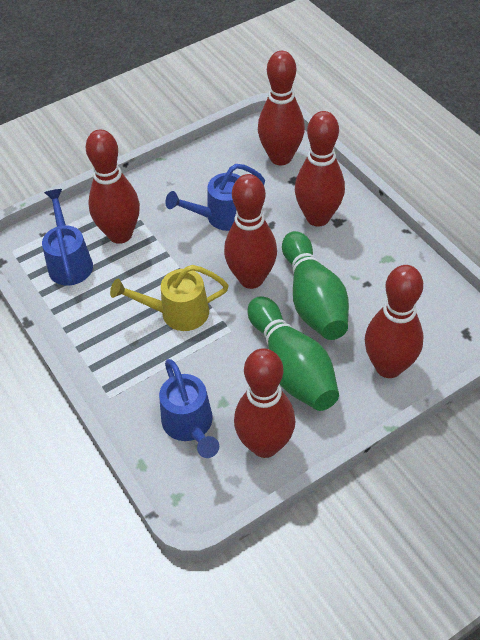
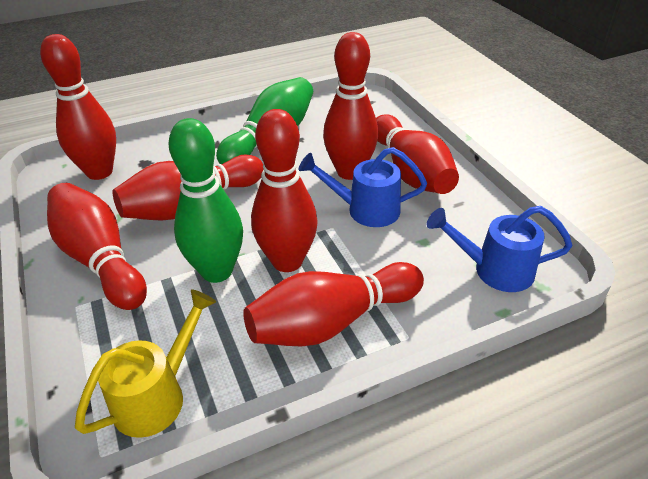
blue watering can: 3 -> 2
red bowling pin: 6 -> 7

